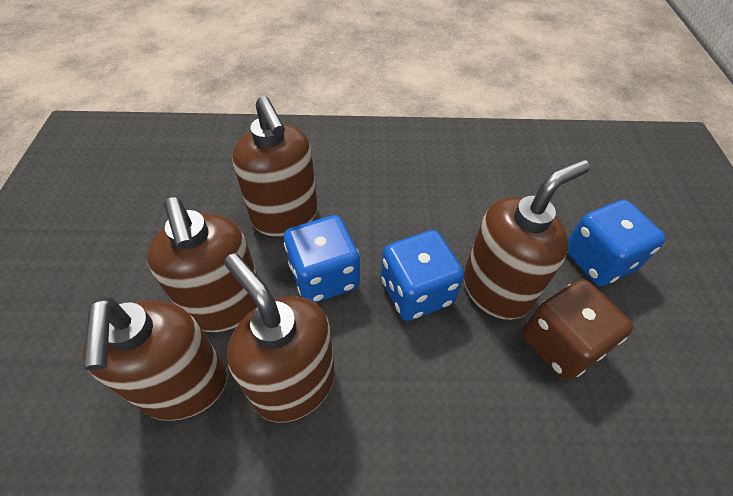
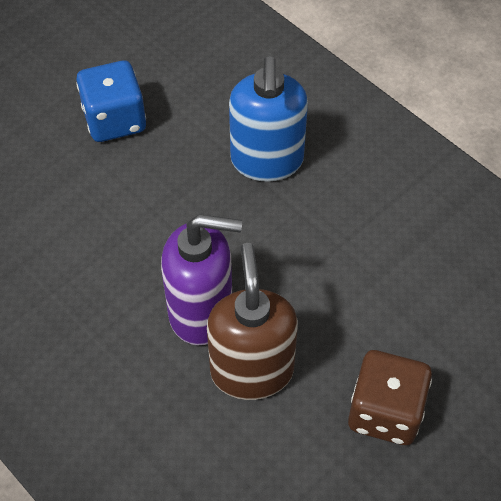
blue dice: 3 -> 1
blue soap dispenser: 0 -> 1
brown soap dispenser: 5 -> 1
purple soap dispenser: 0 -> 1

